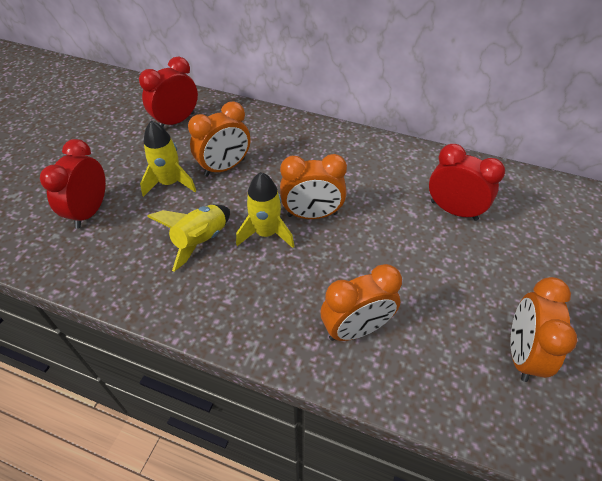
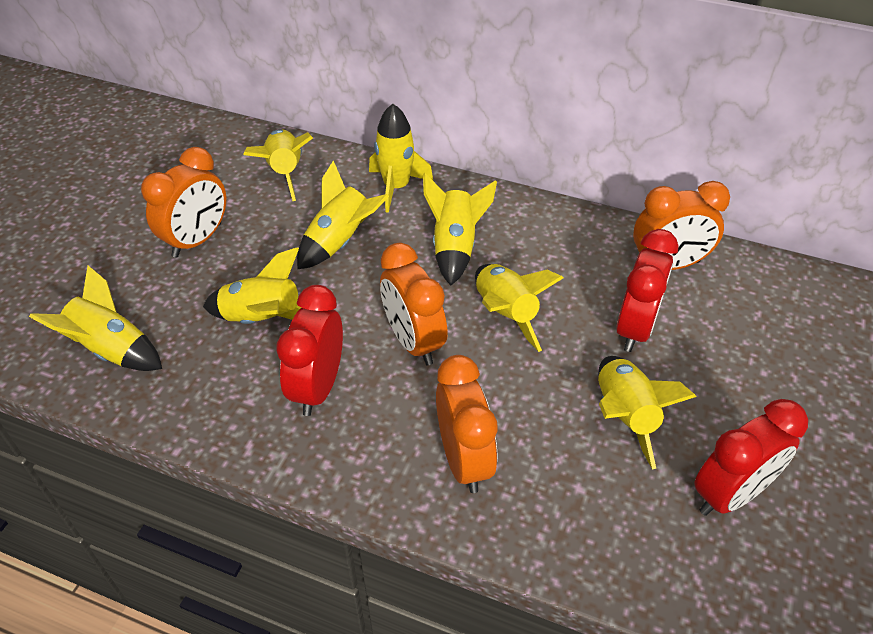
yellow rocket: 3 -> 8

